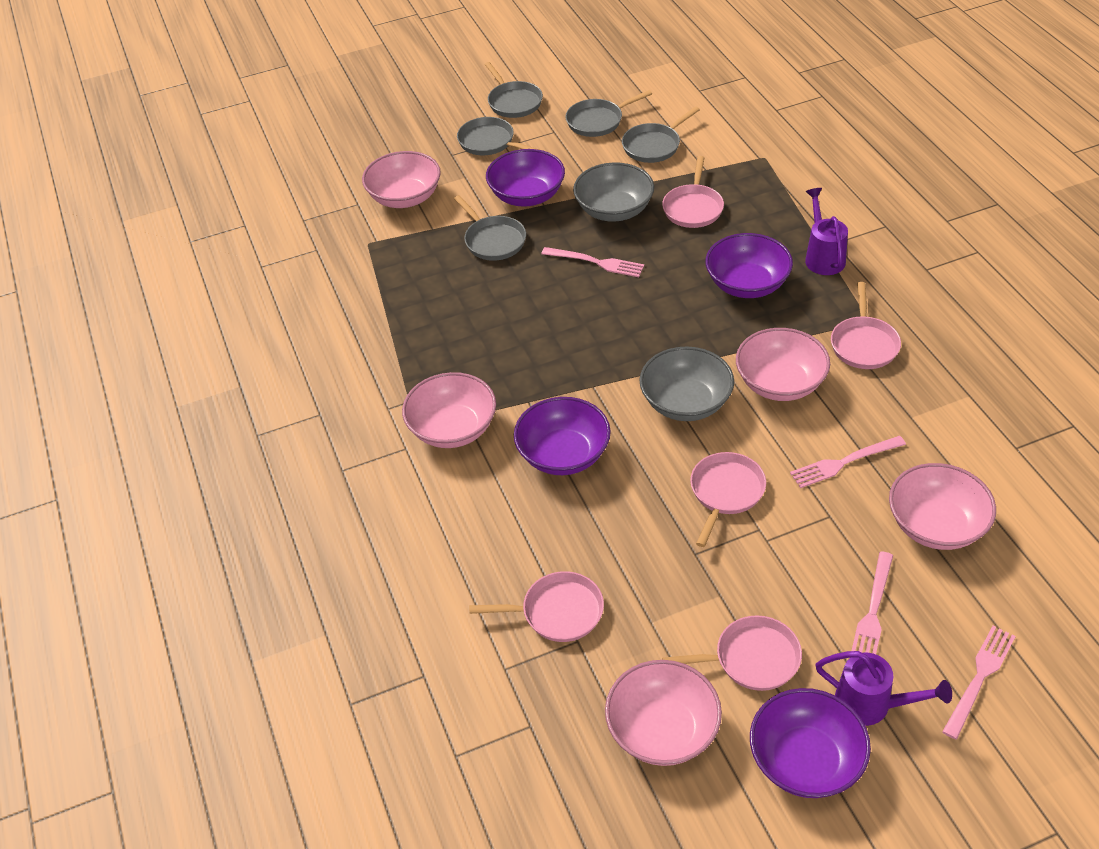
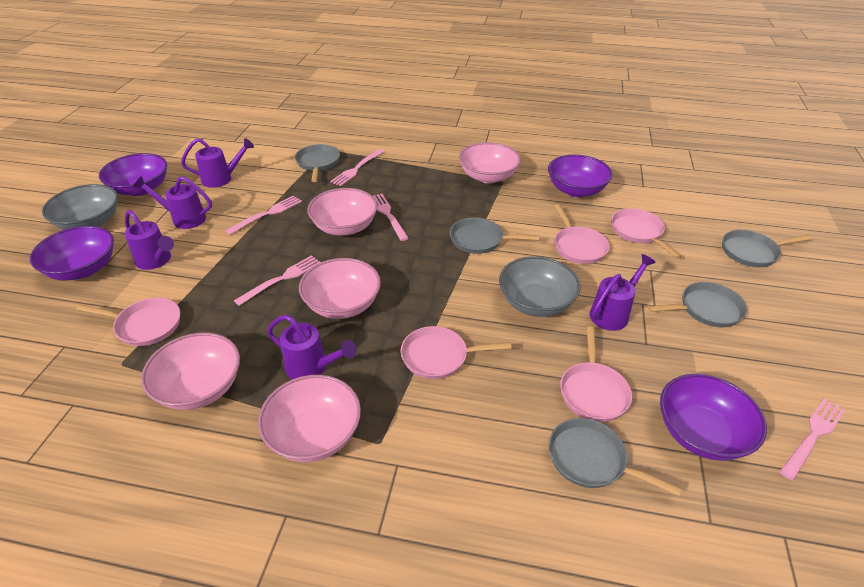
pink fork: 4 -> 5
purple watering can: 2 -> 5

